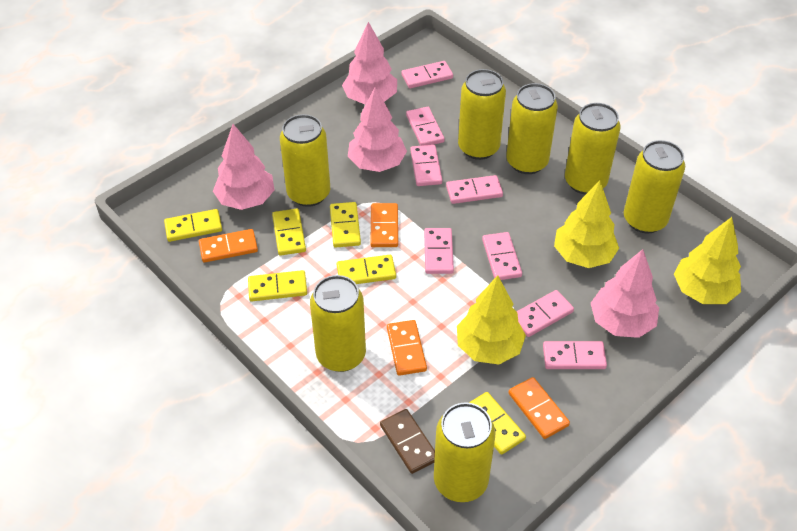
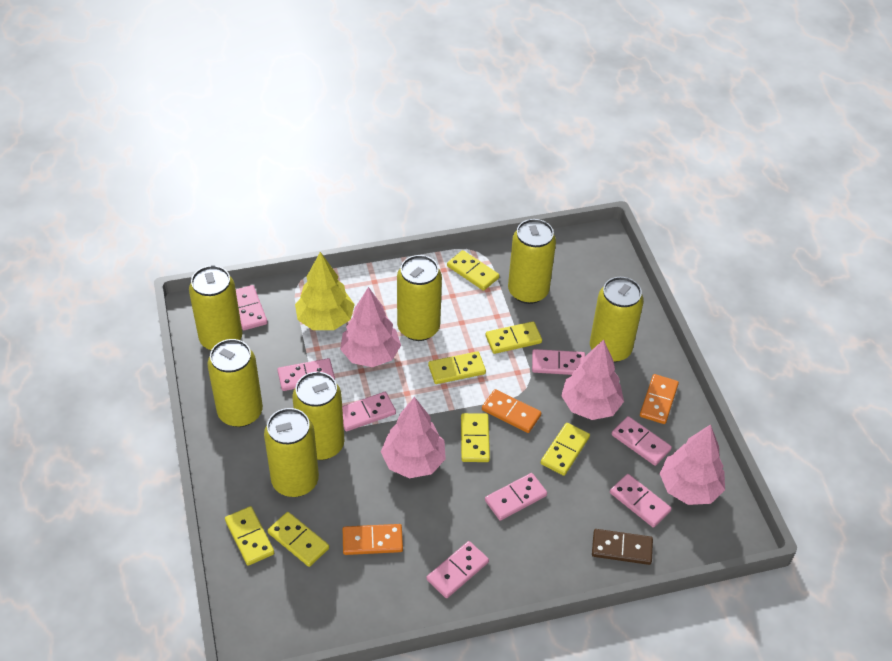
orange domino: 4 -> 3
yellow domino: 6 -> 7
yellow tree: 3 -> 1

